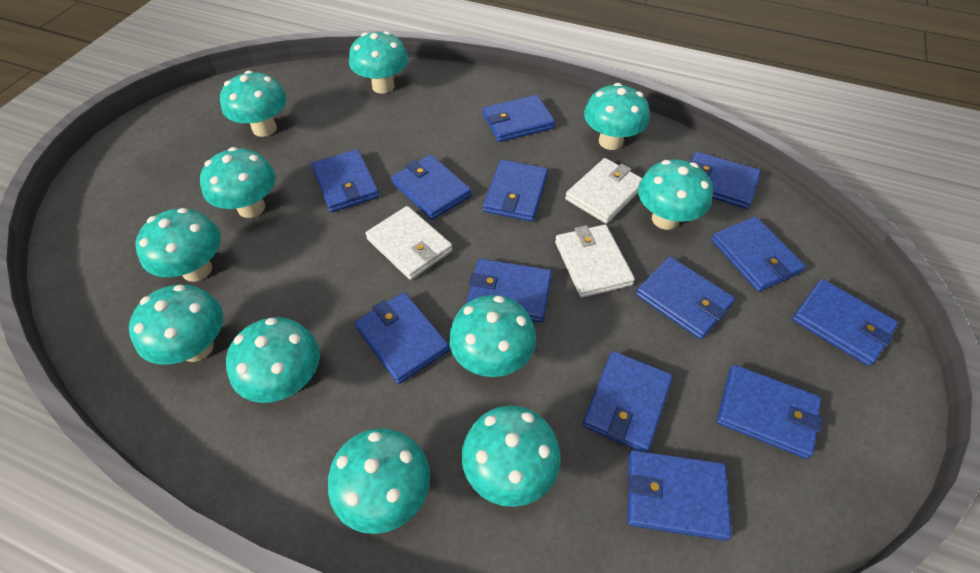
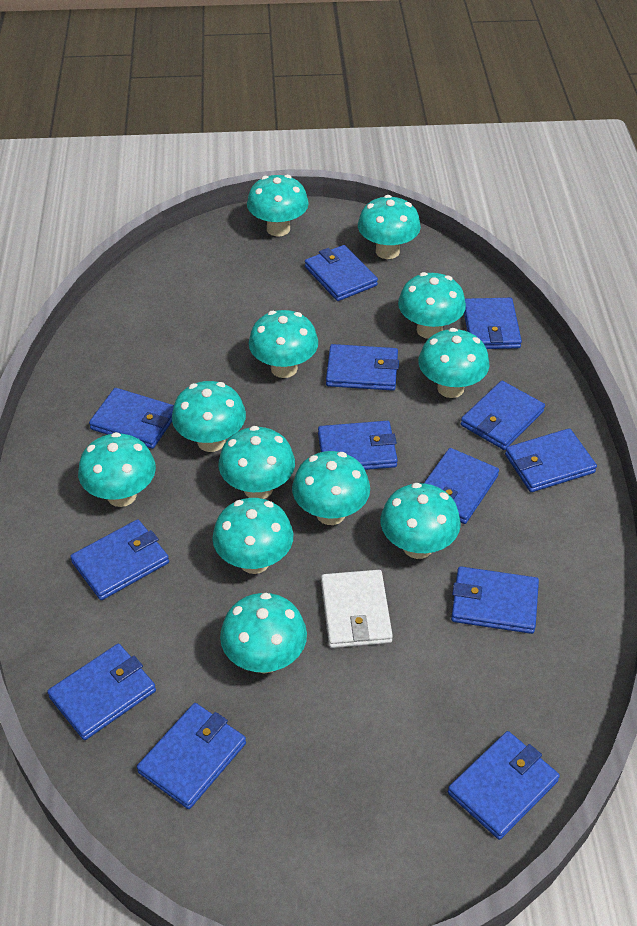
turquoise mushroom: 11 -> 12
white wallet: 3 -> 1

